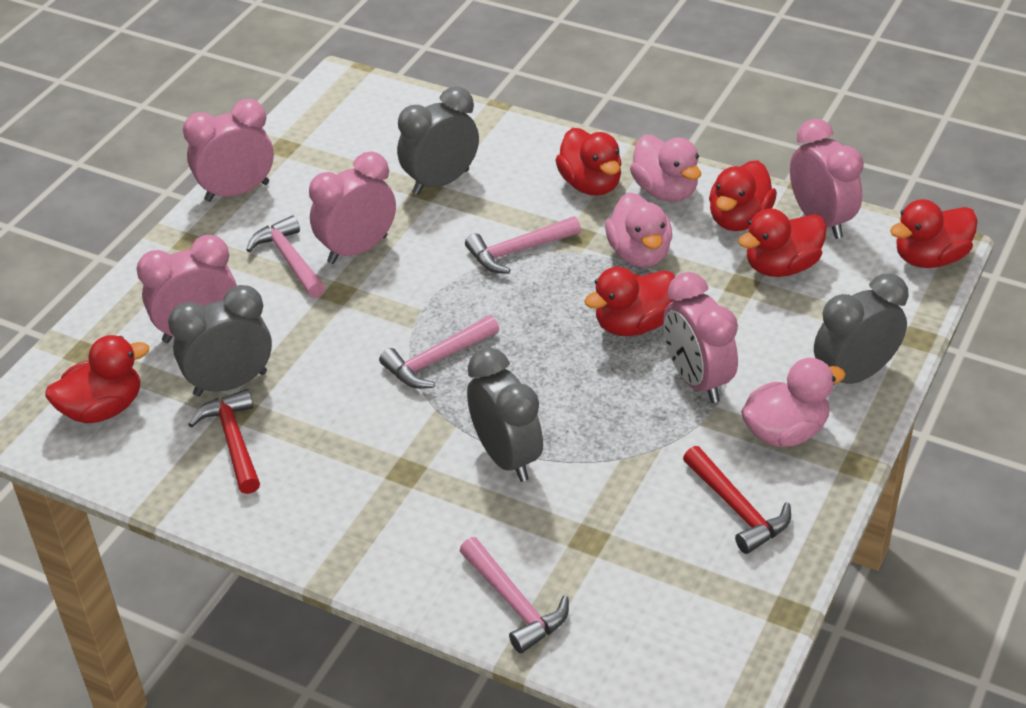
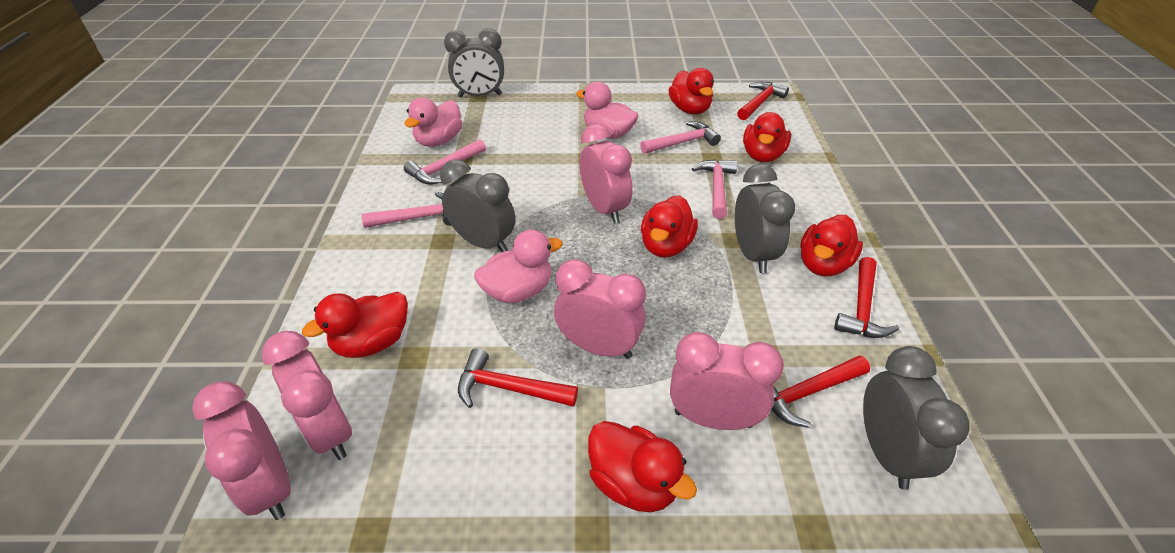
red hammer: 2 -> 4

